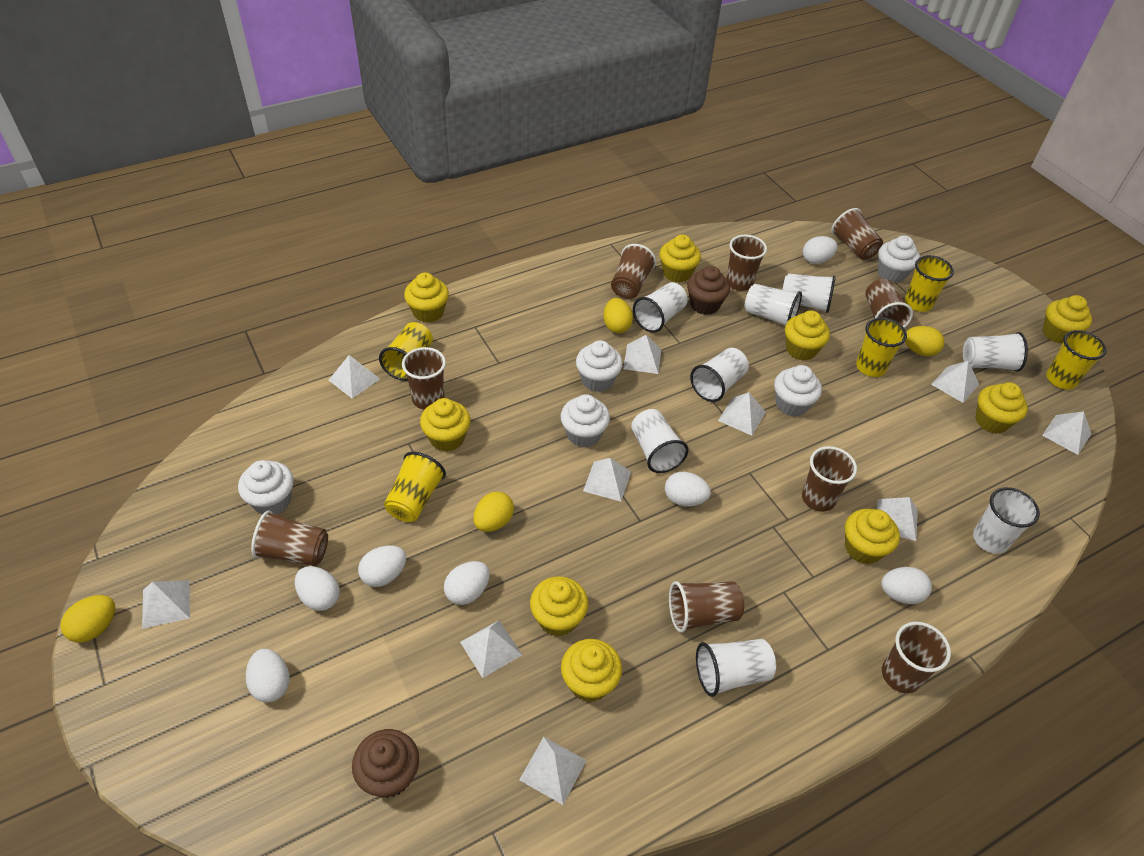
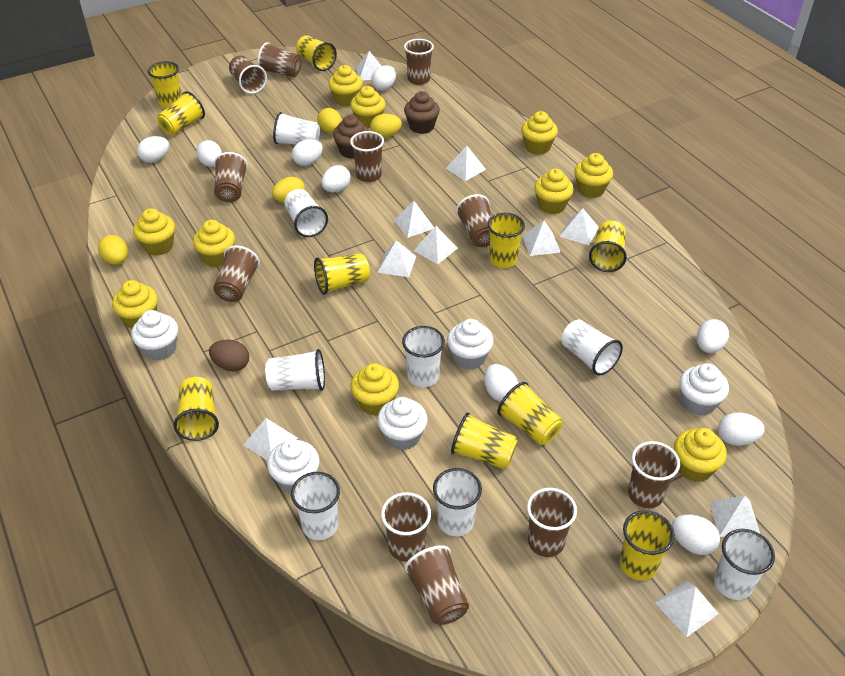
brown cup: 9 -> 11
brown egg: 0 -> 1
white egg: 7 -> 9
yellow cup: 5 -> 10
yellow cupcake: 9 -> 10

